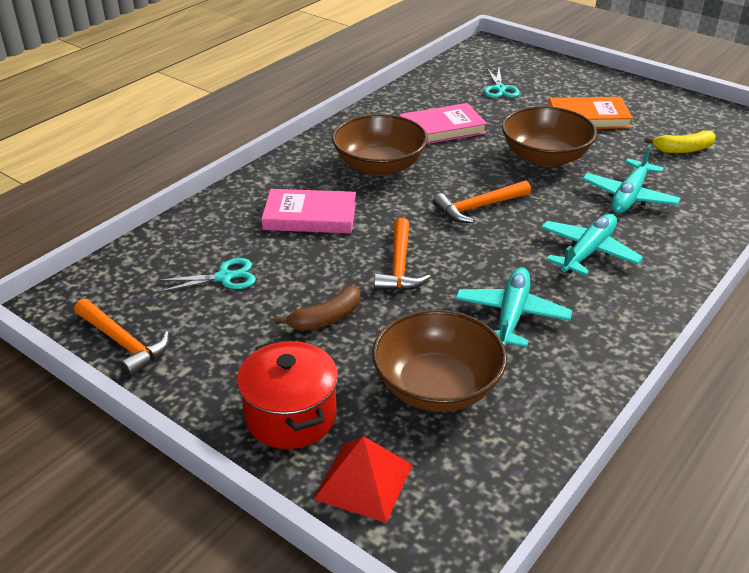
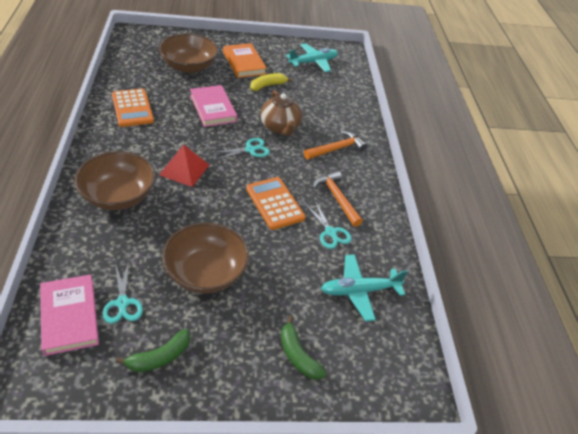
brown banana: 1 -> 0
brown teapot: 0 -> 1
green banana: 0 -> 2
orange calculator: 0 -> 2
orange hammer: 3 -> 2
red pot: 1 -> 0
turquoise plane: 3 -> 2
turquoise scissors: 2 -> 3

